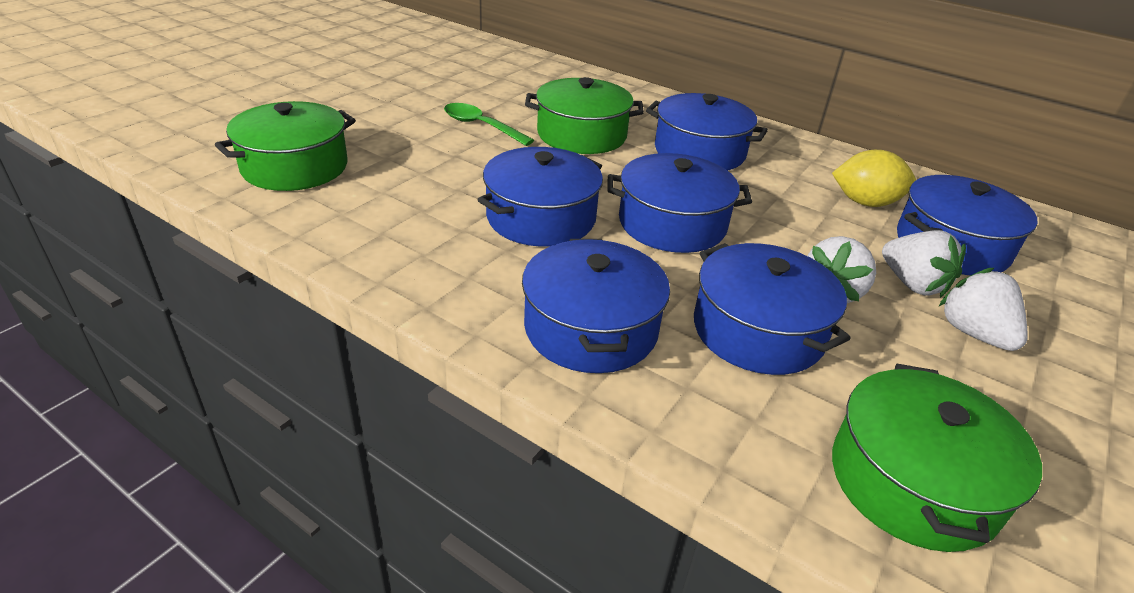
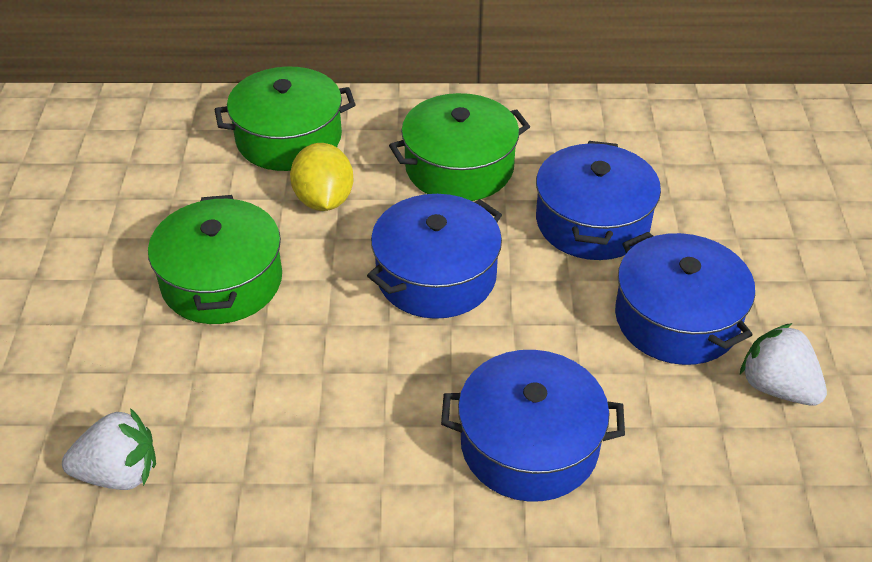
blue pot: 6 -> 4
green spoon: 1 -> 0
white strawberry: 3 -> 2

